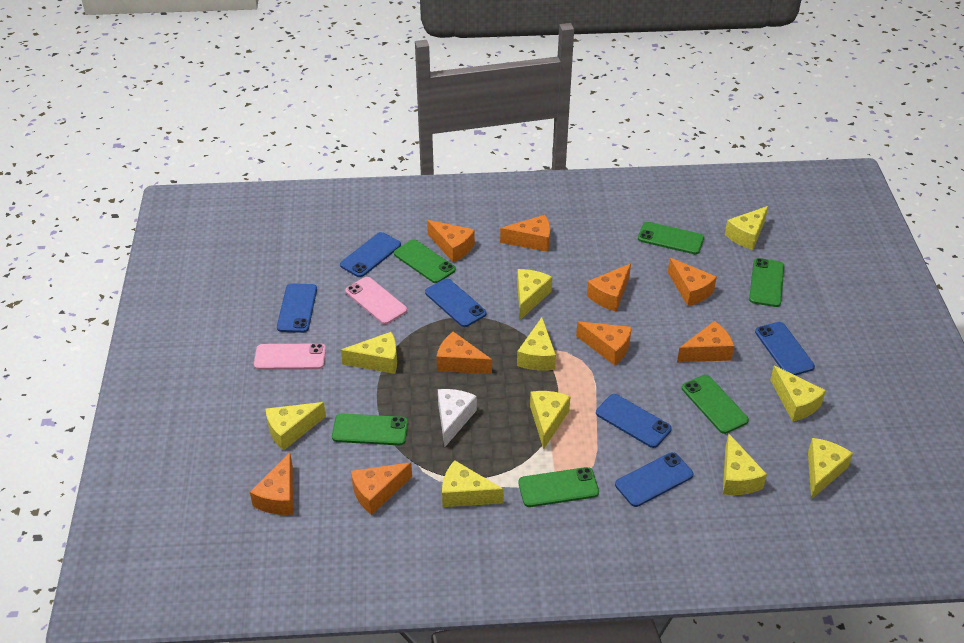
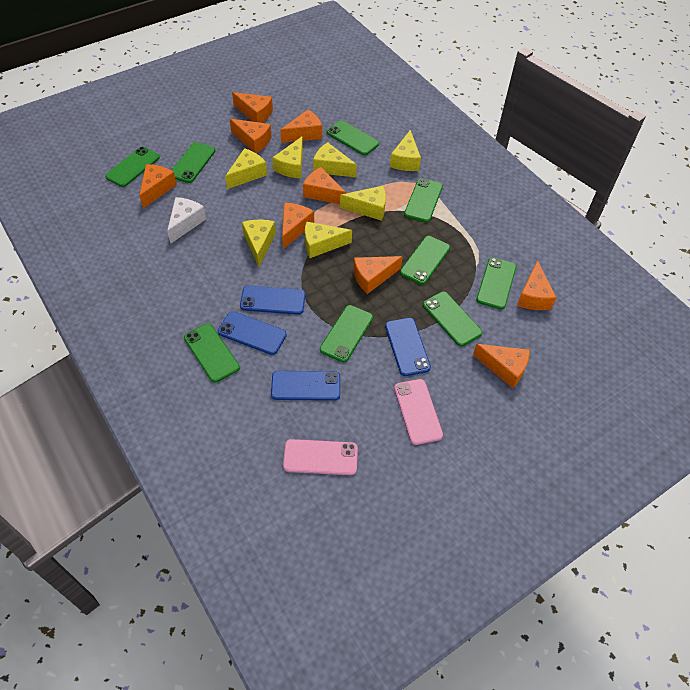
blue phone: 6 -> 4
green phone: 6 -> 9
yellow cheese: 10 -> 7

